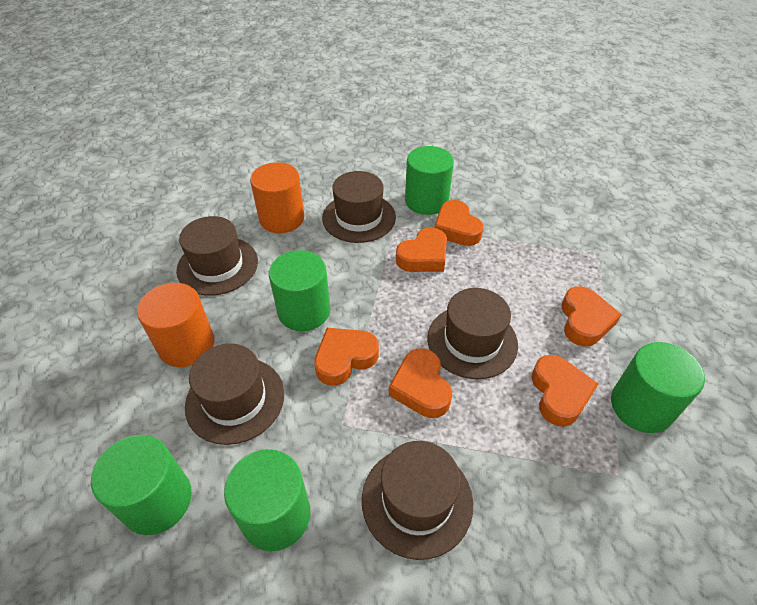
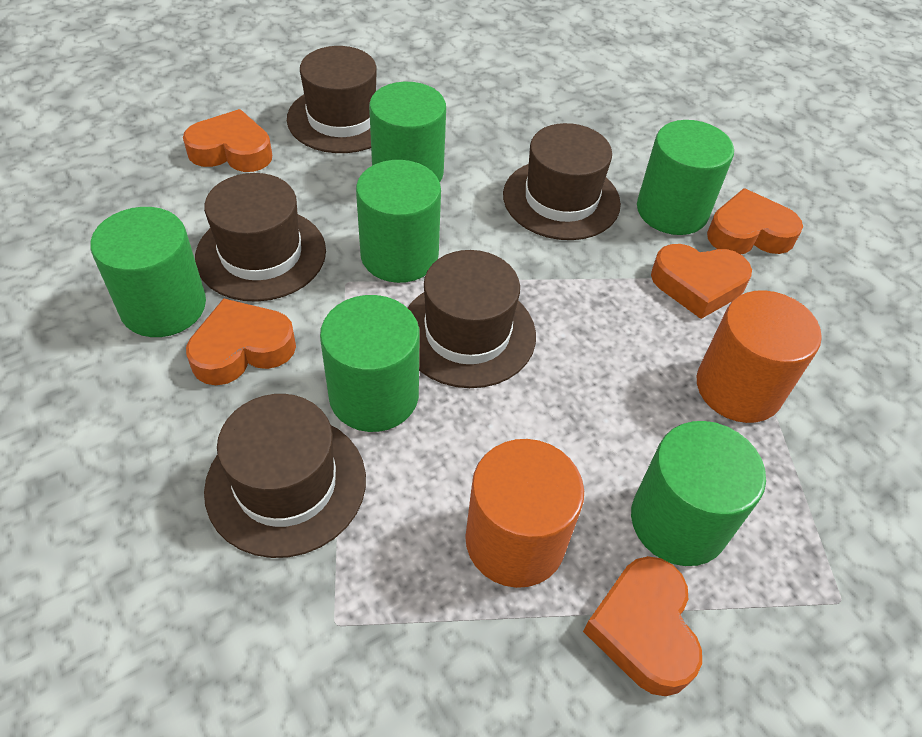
green cylinder: 5 -> 6
orange heart: 6 -> 5

